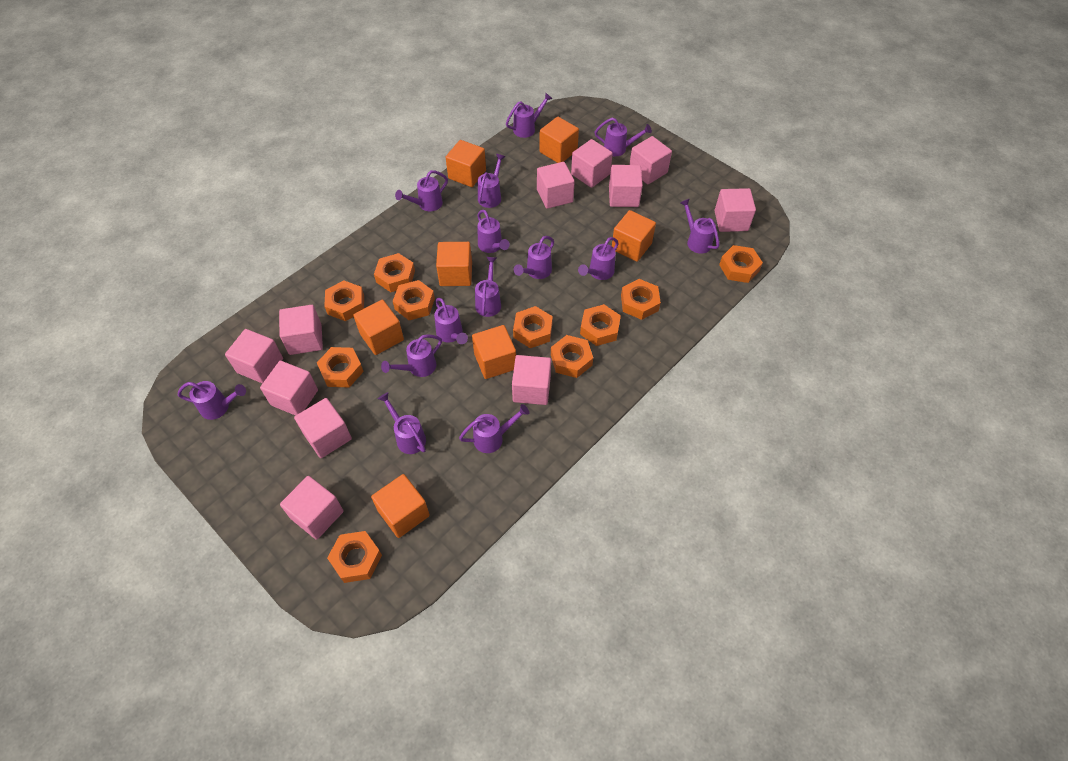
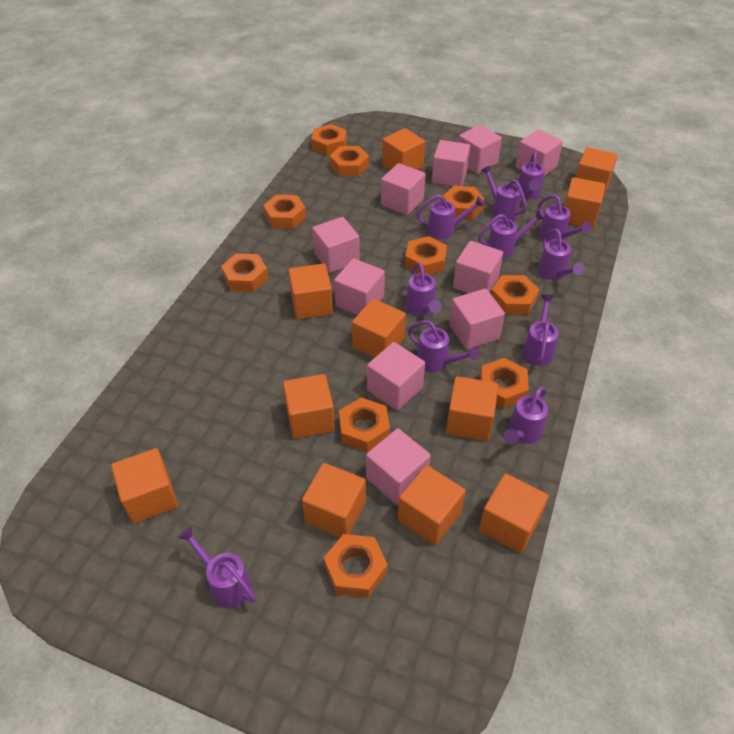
orange cube: 7 -> 11
pink cube: 11 -> 10
purple watering can: 14 -> 11

